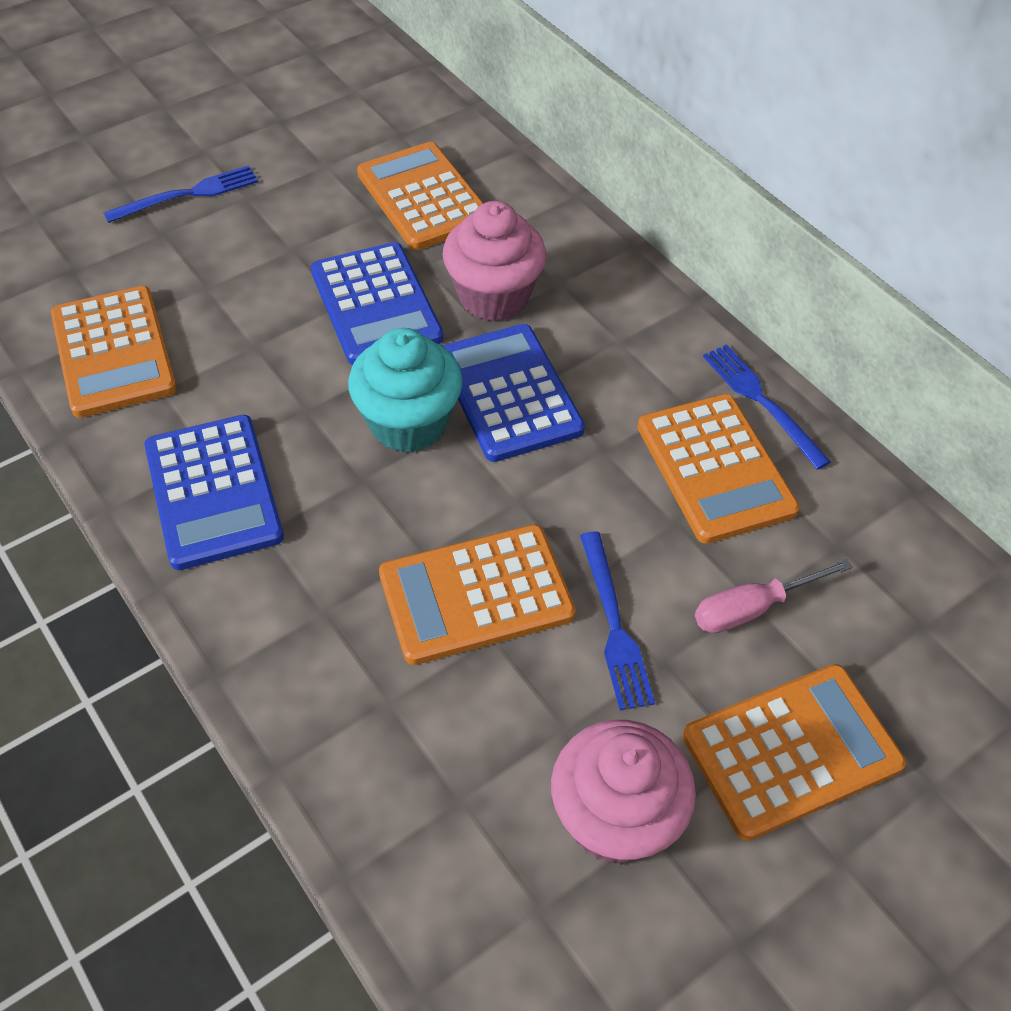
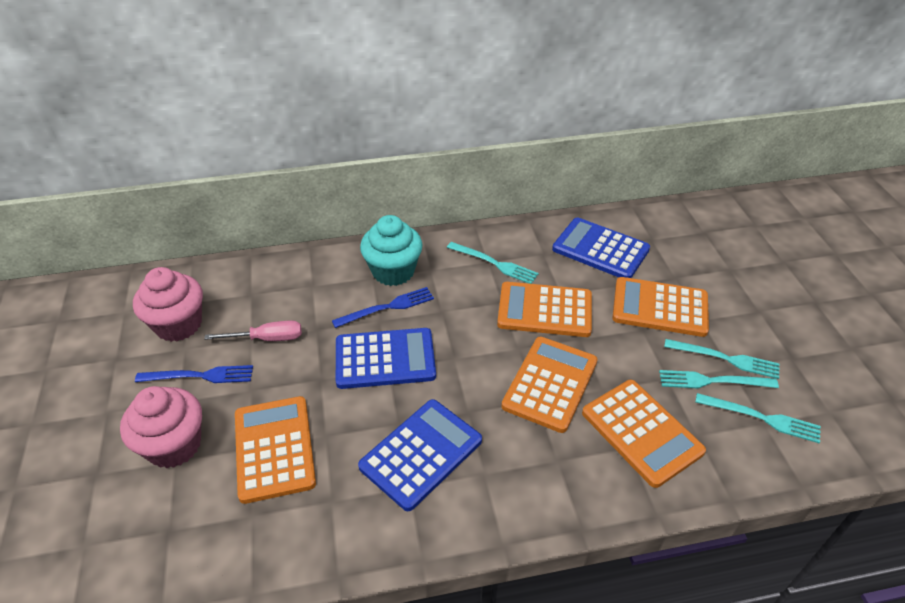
blue fork: 3 -> 2
turquoise fork: 0 -> 4

